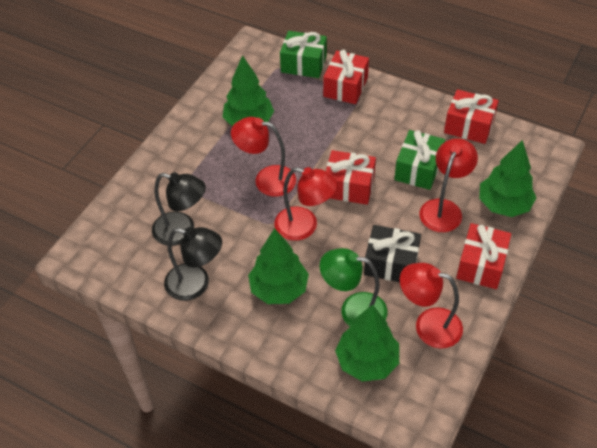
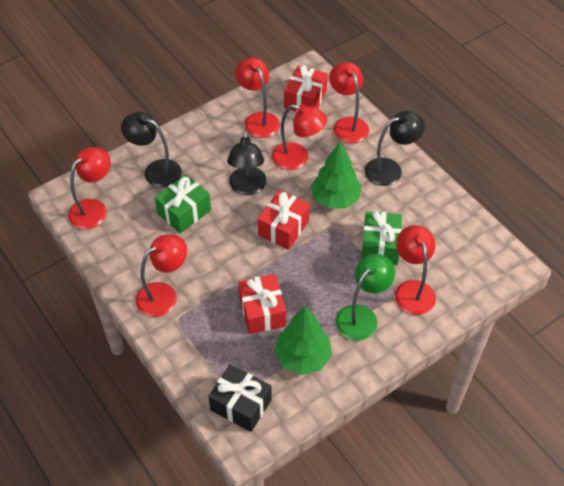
black lamp: 2 -> 3
green tree: 4 -> 2
red gift: 4 -> 3
red lamp: 4 -> 6

